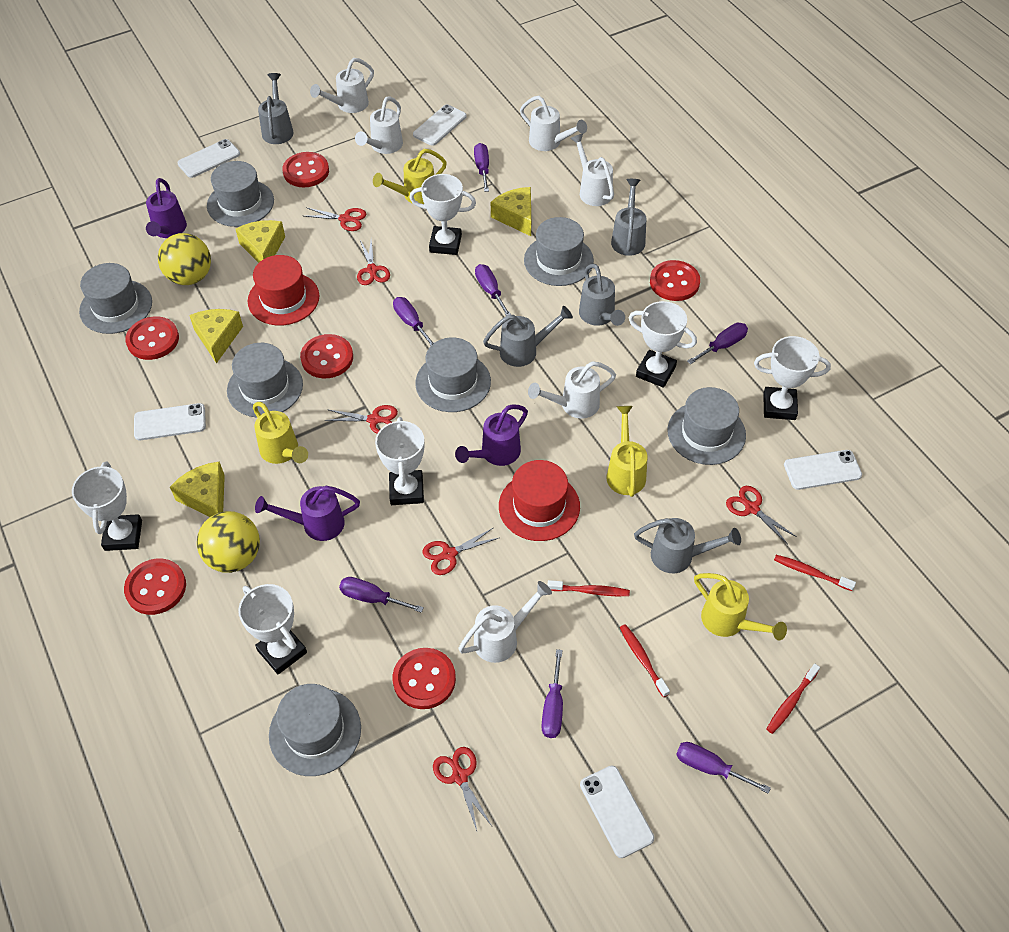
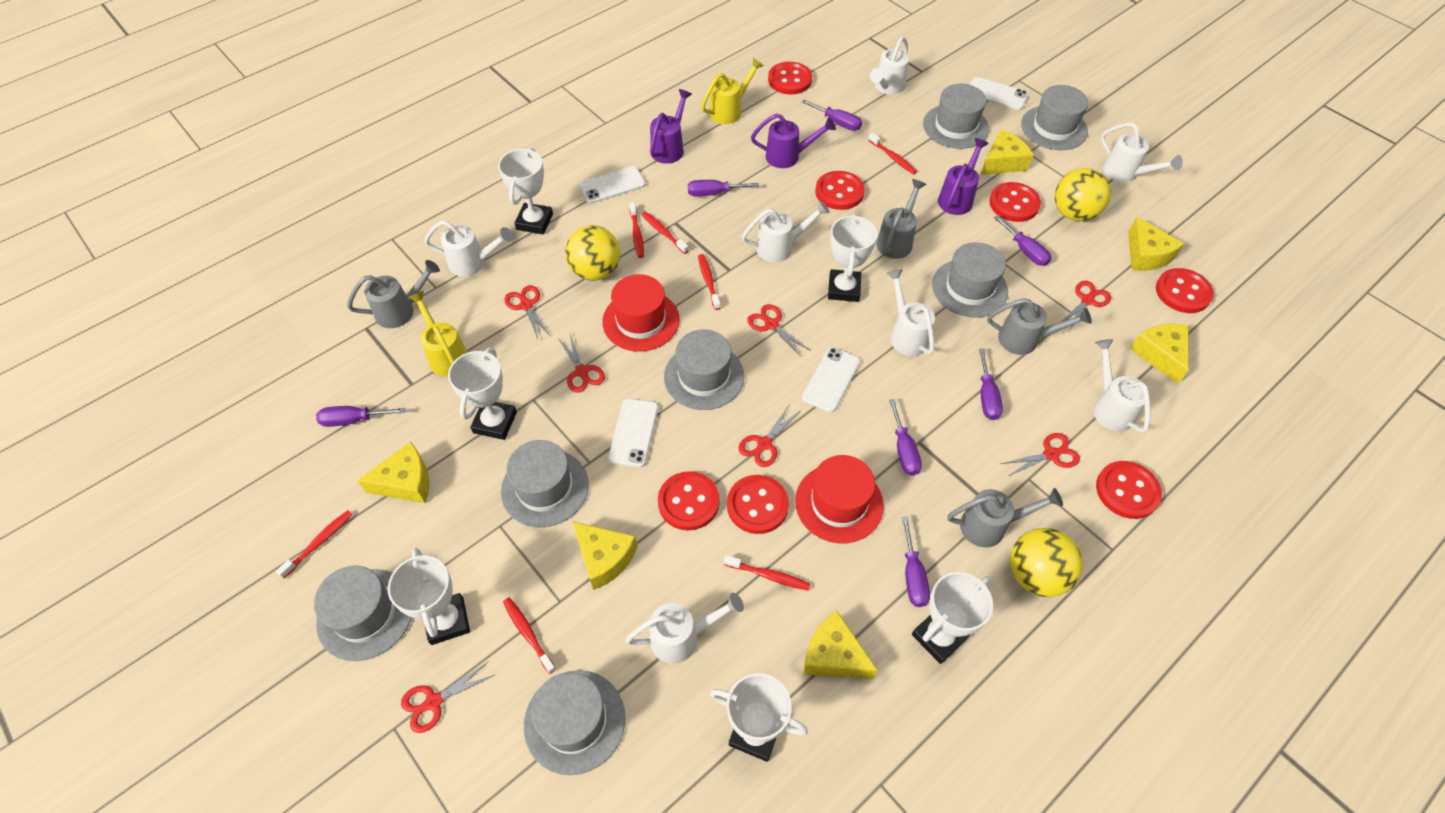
grey watering can: 5 -> 4
red button: 6 -> 7
red scissors: 6 -> 7
red toothbrush: 4 -> 7
white phone: 5 -> 4
white watering can: 6 -> 7
yellow ball: 2 -> 3
yellow cheese: 4 -> 6
yellow watering can: 4 -> 2

